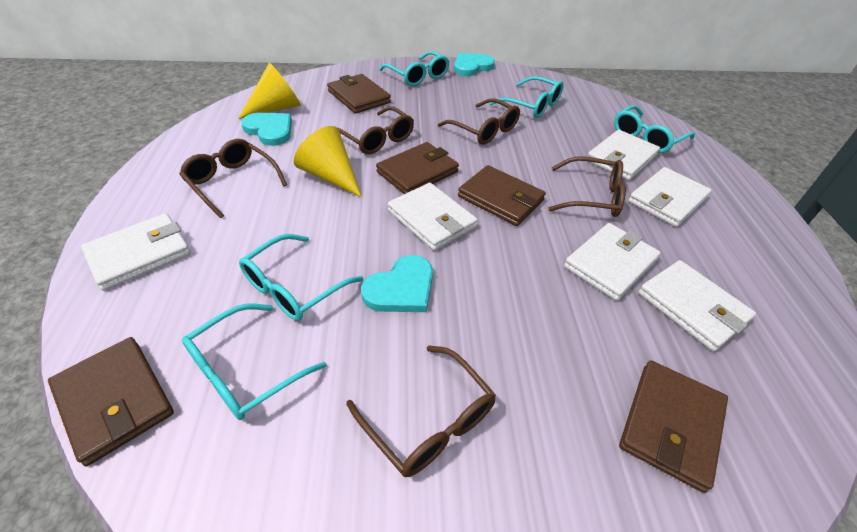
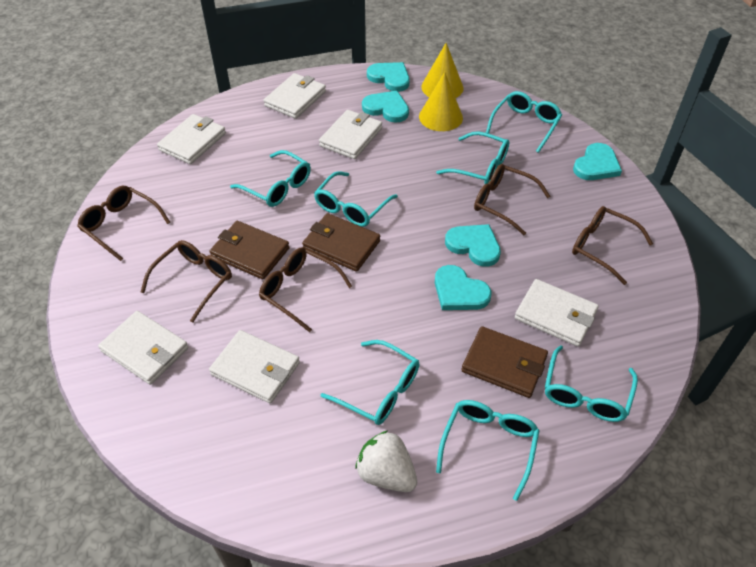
brown wallet: 5 -> 3
turquoise glasses: 5 -> 7
turquoise heart: 3 -> 5
white strawberry: 0 -> 1

